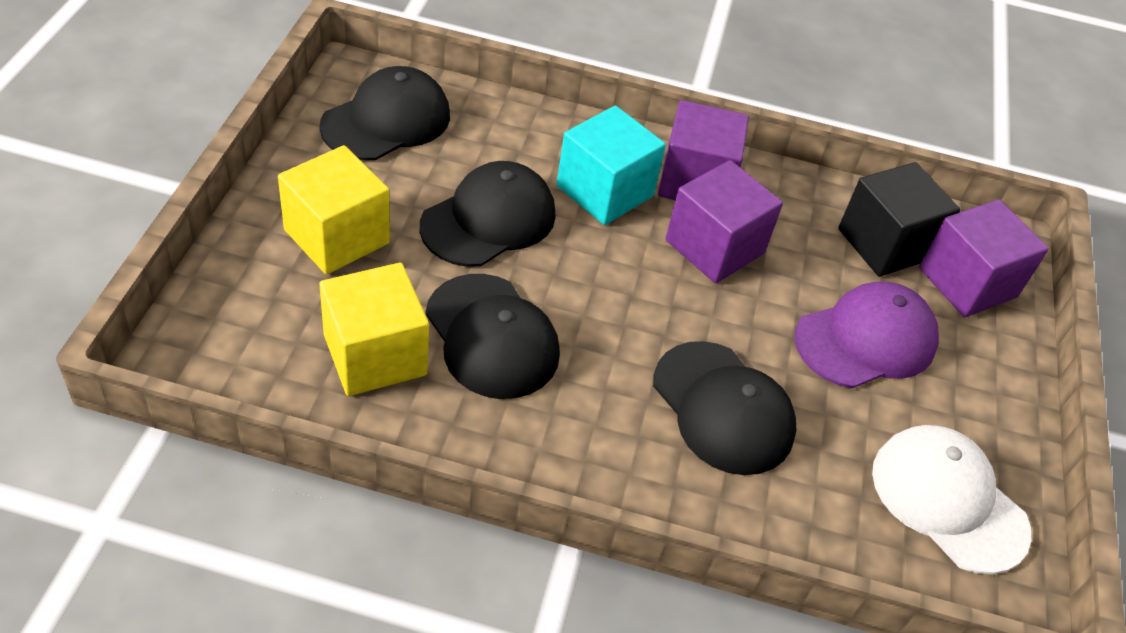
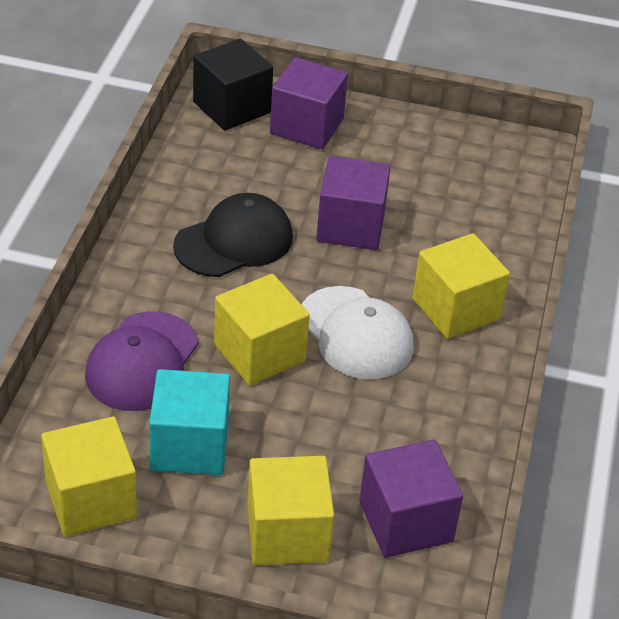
black cap: 4 -> 1
yellow cube: 2 -> 4

